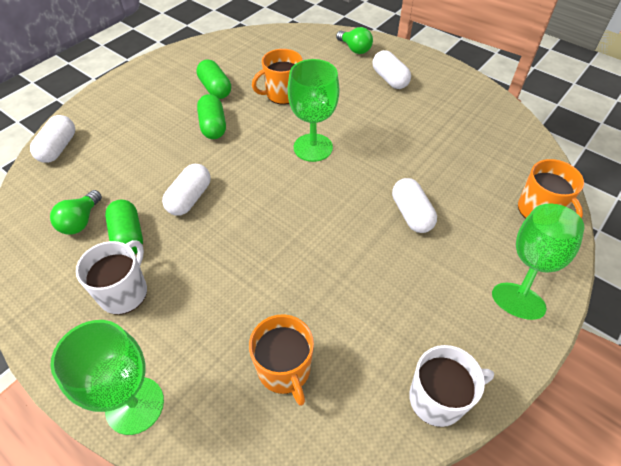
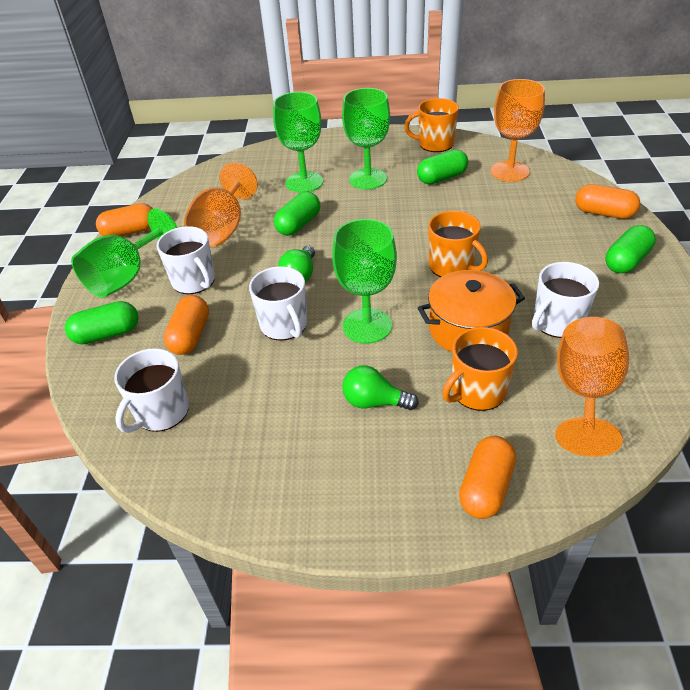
green capsule: 3 -> 4
green goblet: 3 -> 4
orange capsule: 0 -> 4
orange goblet: 0 -> 3
orange pot: 0 -> 1
white capsule: 4 -> 0
white mug: 2 -> 4

